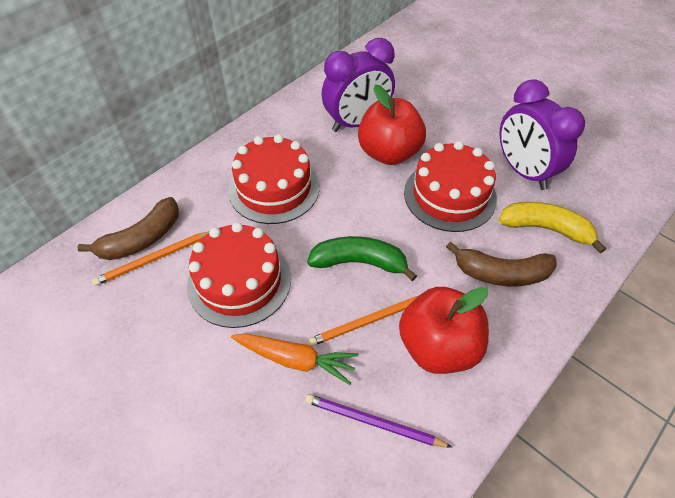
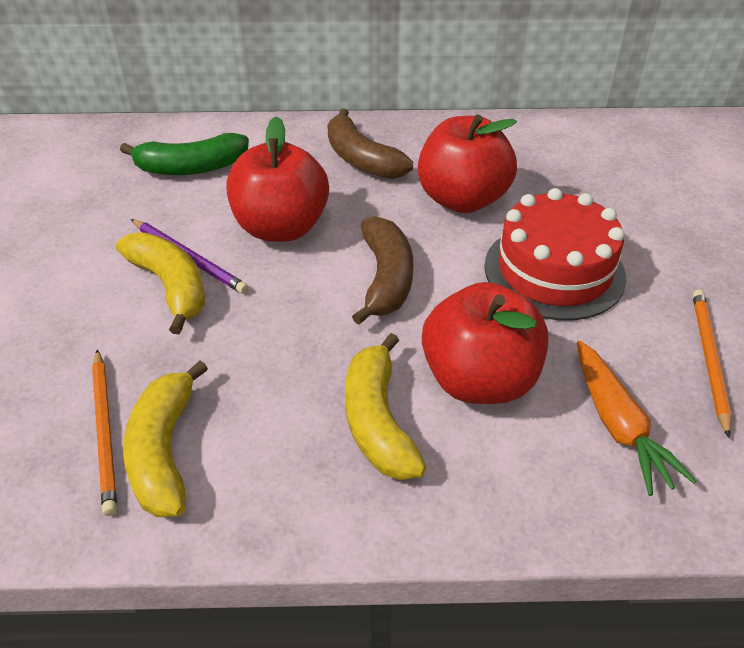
purple clock: 2 -> 0
red apple: 2 -> 3
red cake: 3 -> 1
yellow banana: 1 -> 3

